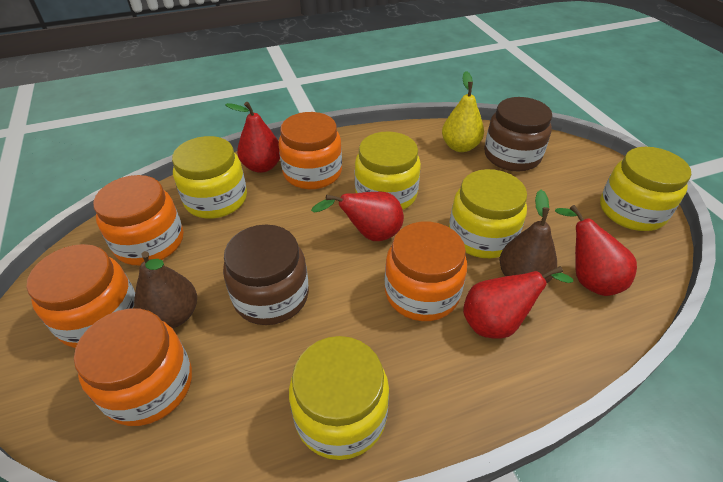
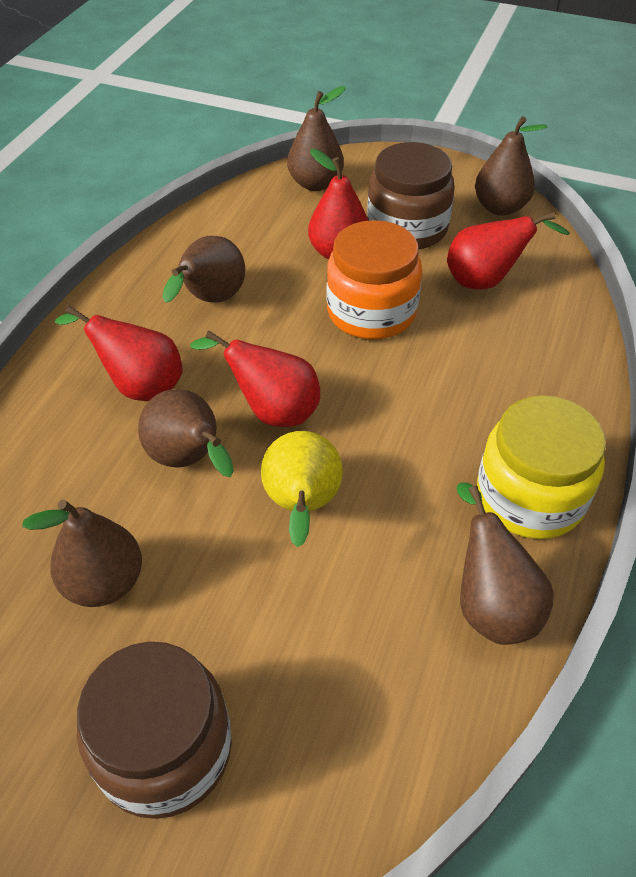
brown pear: 2 -> 6
orange jar: 5 -> 1
yellow jar: 5 -> 1

